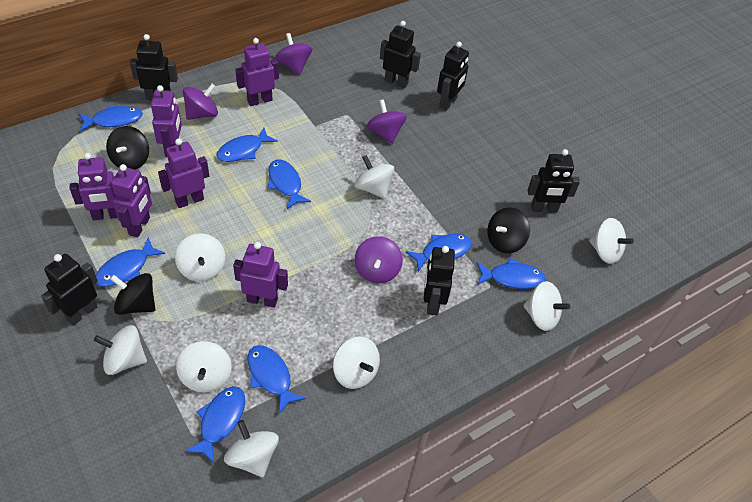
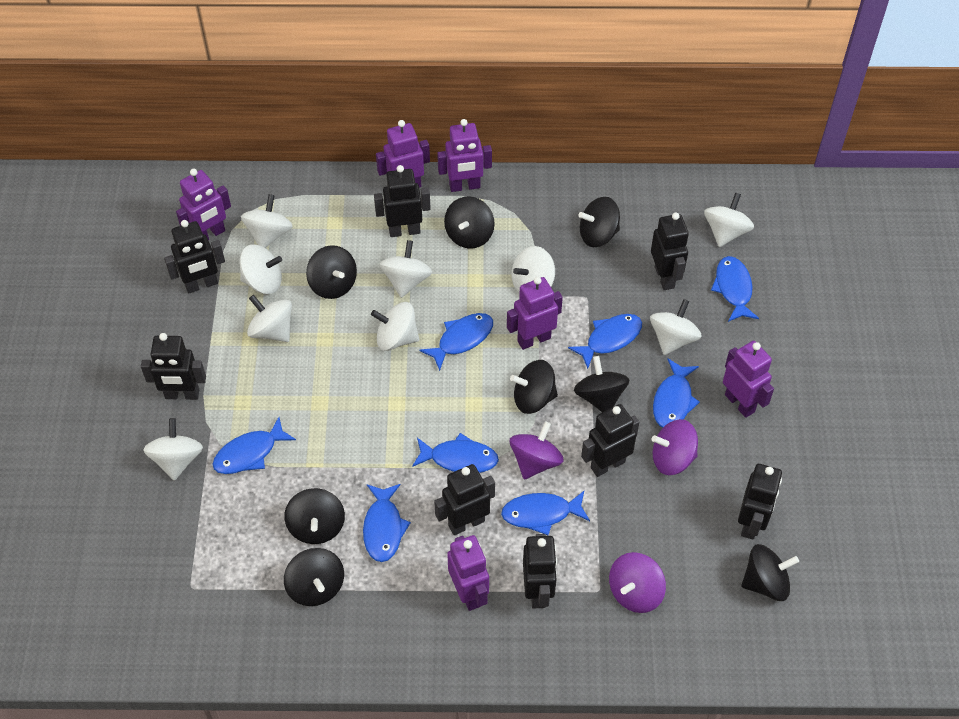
black robot: 6 -> 8
black spinning top: 3 -> 8
purple spinning top: 4 -> 3
white spinning top: 8 -> 9

